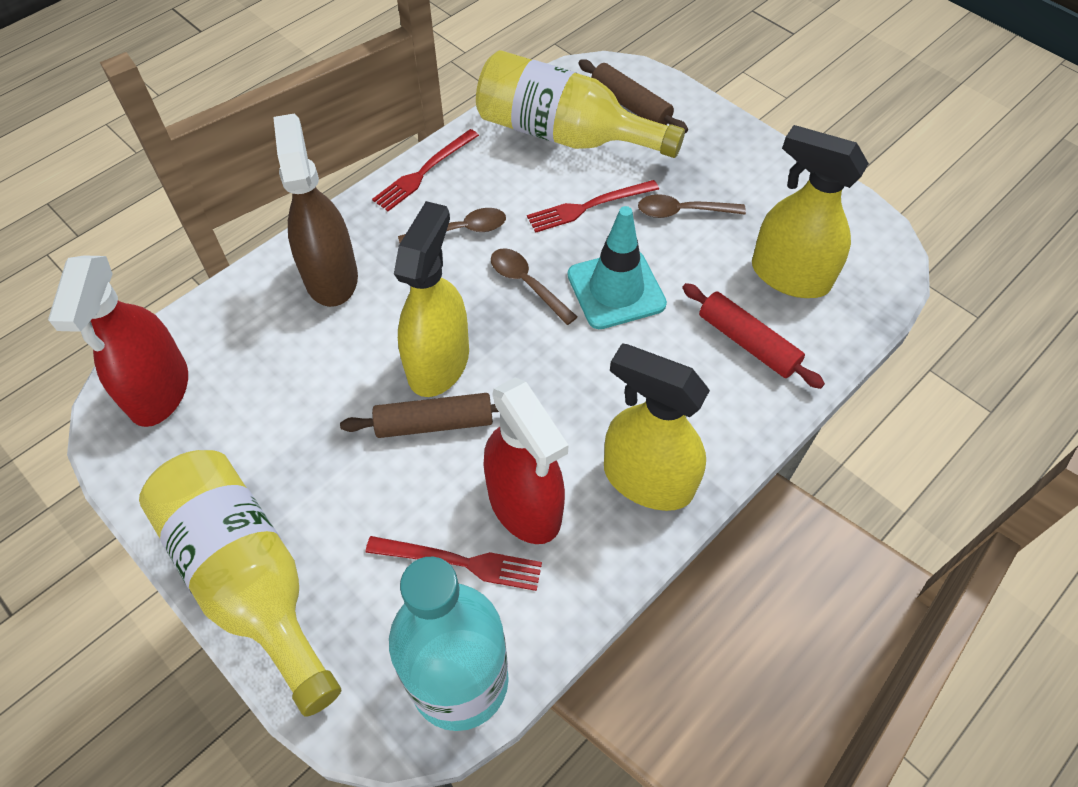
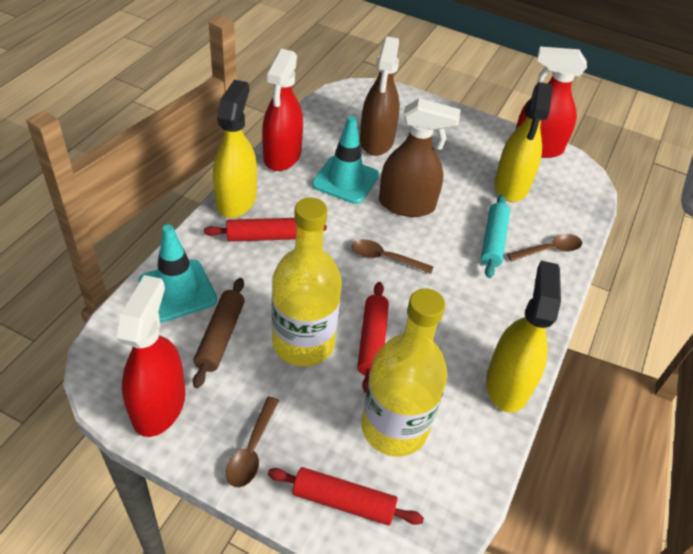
brown rolling pin: 2 -> 1
brown spray bottle: 1 -> 2
red fork: 3 -> 0
red rolling pin: 1 -> 3
red spray bottle: 2 -> 3
turquoise bottle: 1 -> 0
turquoise rolling pin: 0 -> 1
turquoise traffic cone: 1 -> 2

